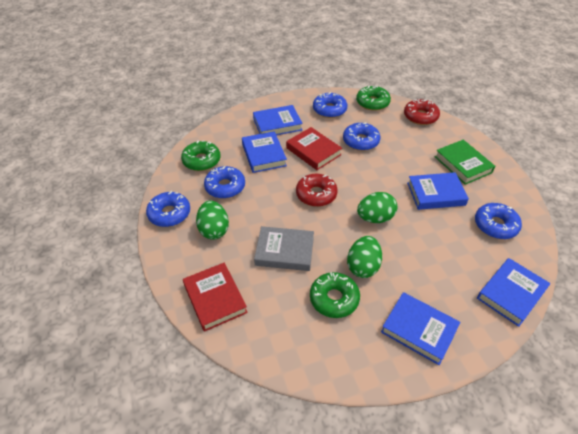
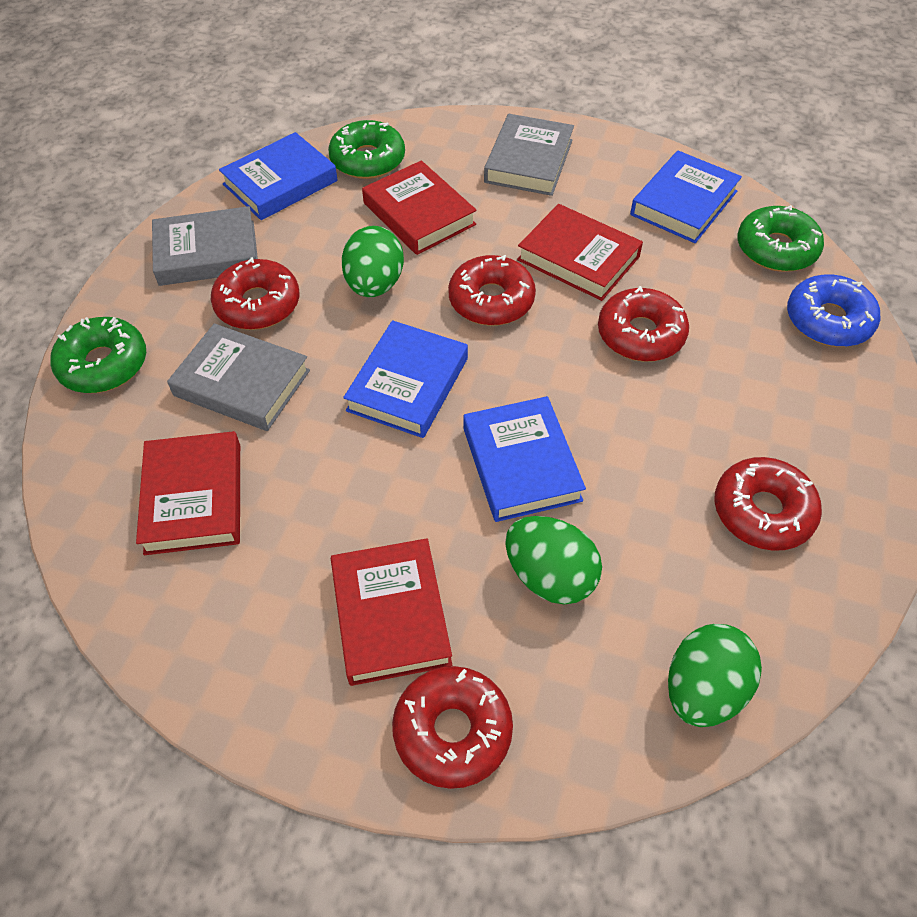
blue book: 5 -> 4
blue donut: 5 -> 1
green book: 1 -> 0
grey book: 1 -> 3
red book: 2 -> 4
red donut: 2 -> 5

